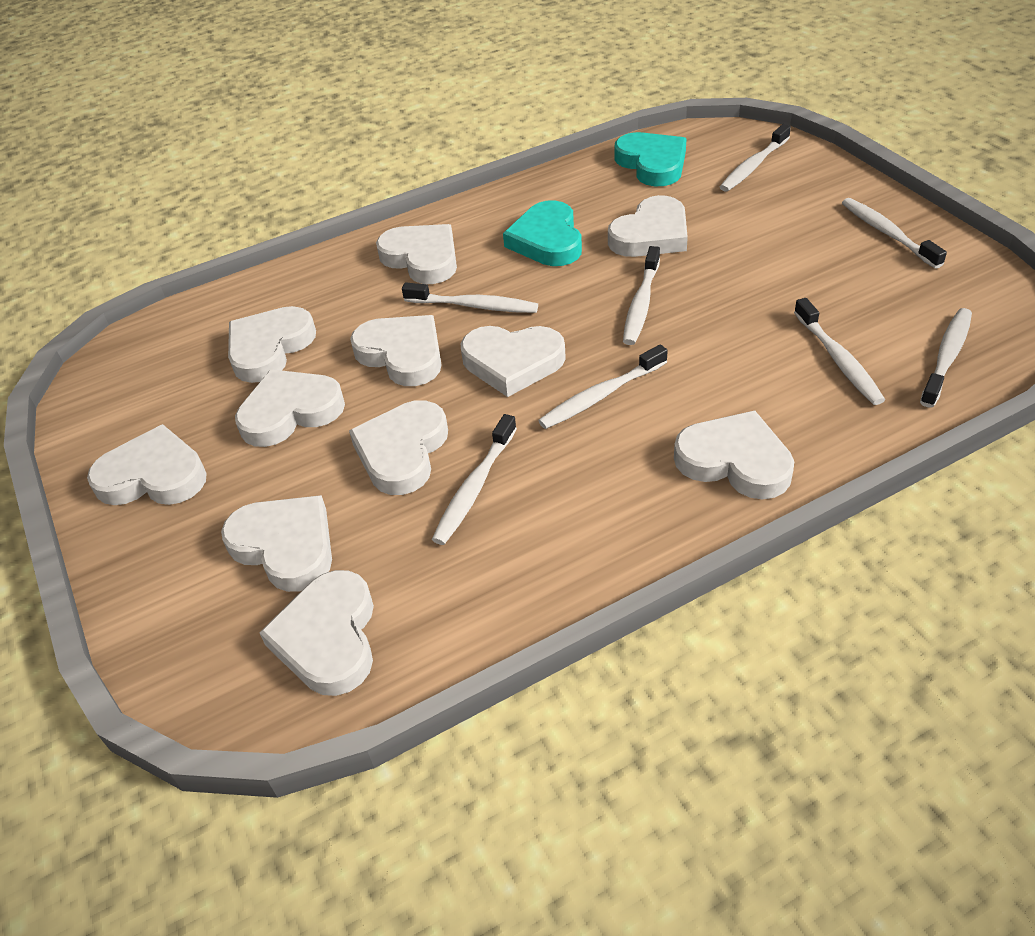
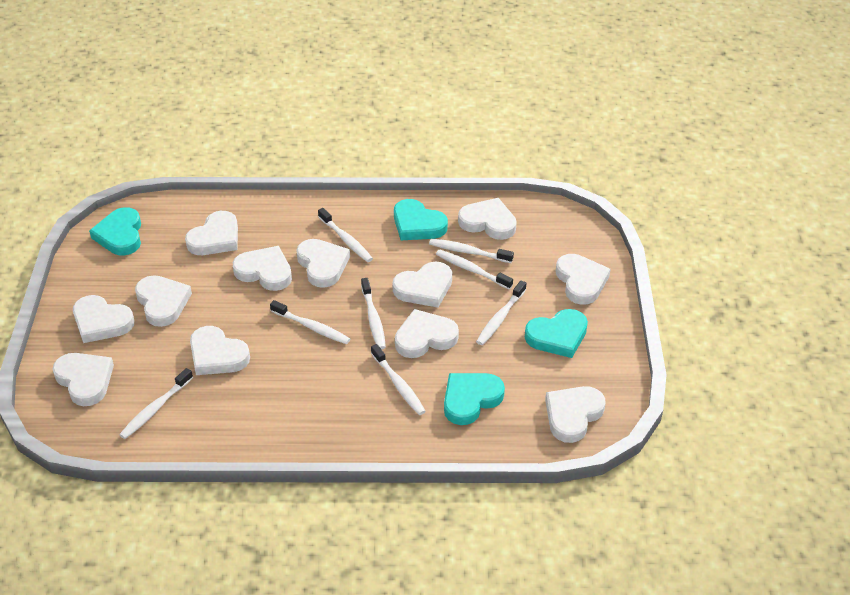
turquoise heart: 2 -> 4
white heart: 11 -> 12

